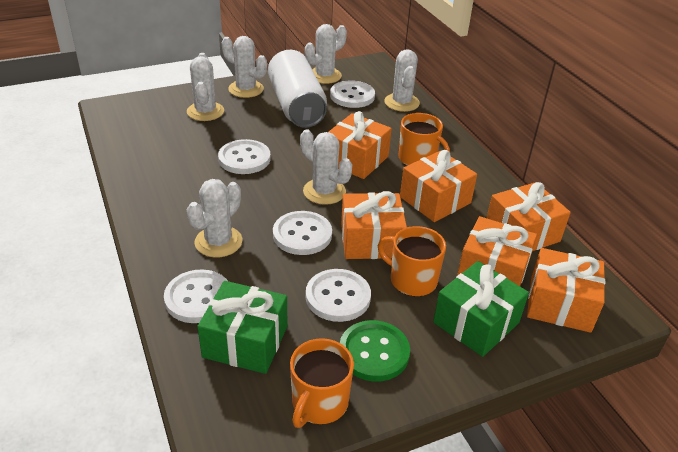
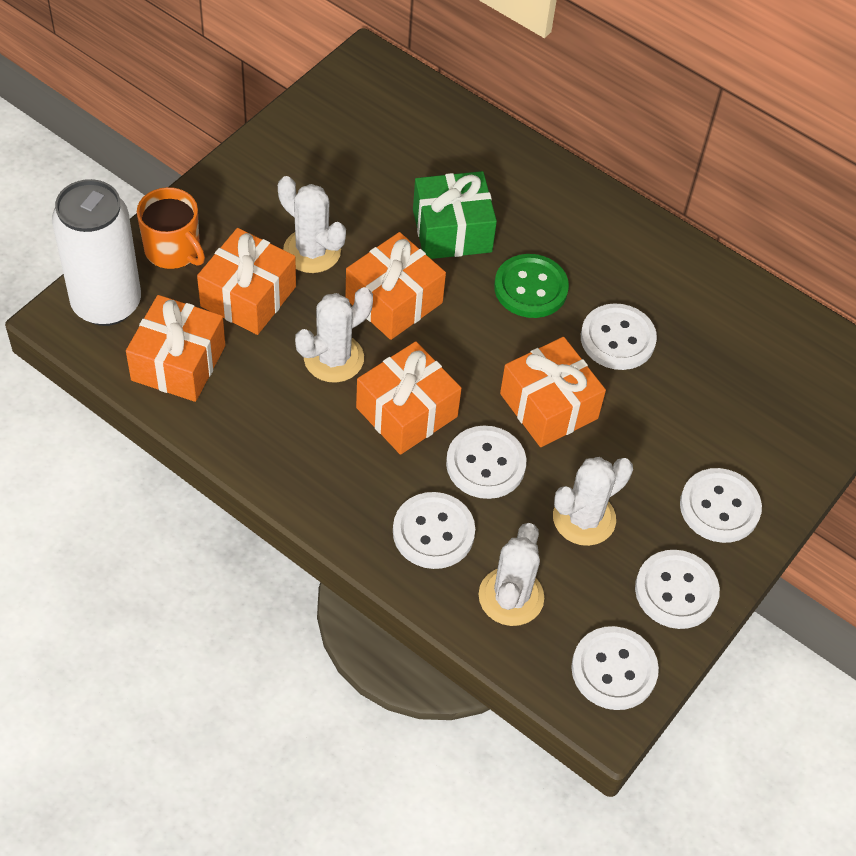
green gift: 2 -> 1
orange gift: 6 -> 5
orange mug: 3 -> 1
white button: 5 -> 6
white cactus: 6 -> 4

